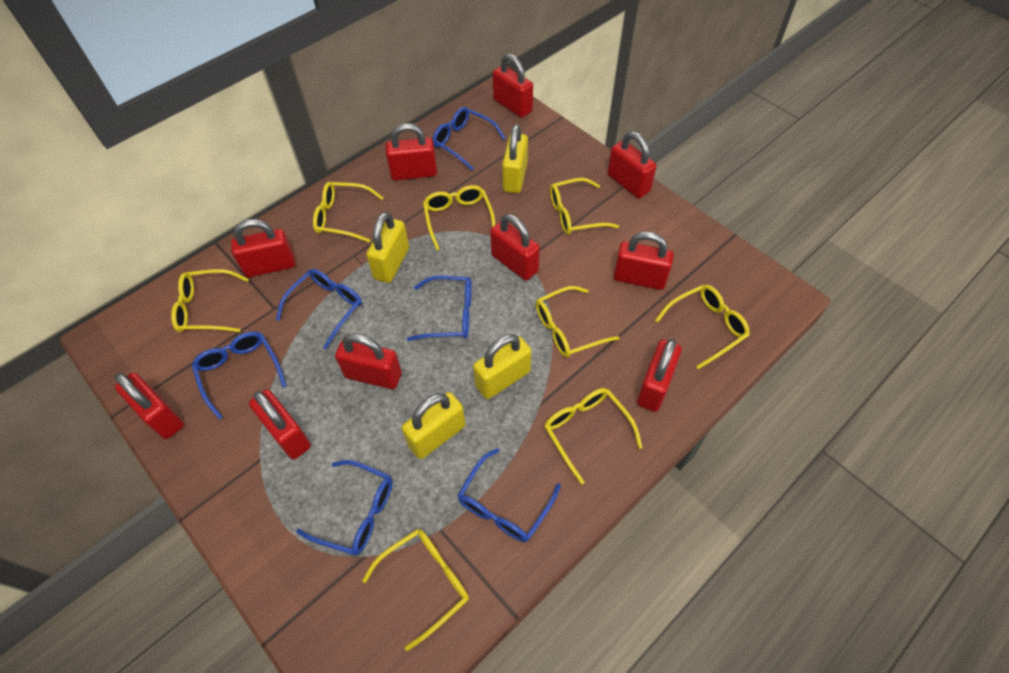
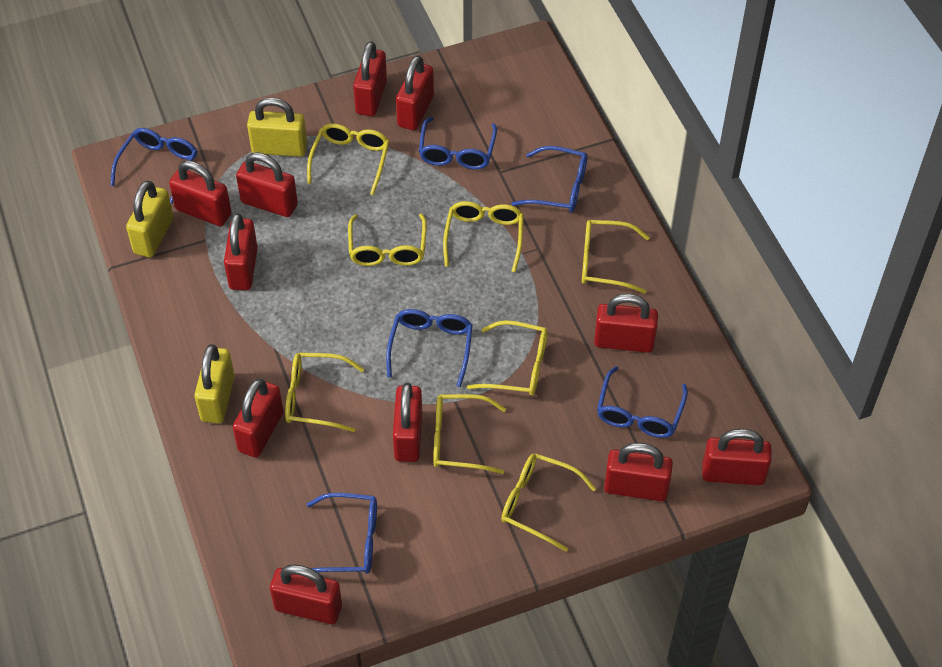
red padlock: 10 -> 11
yellow padlock: 4 -> 3

